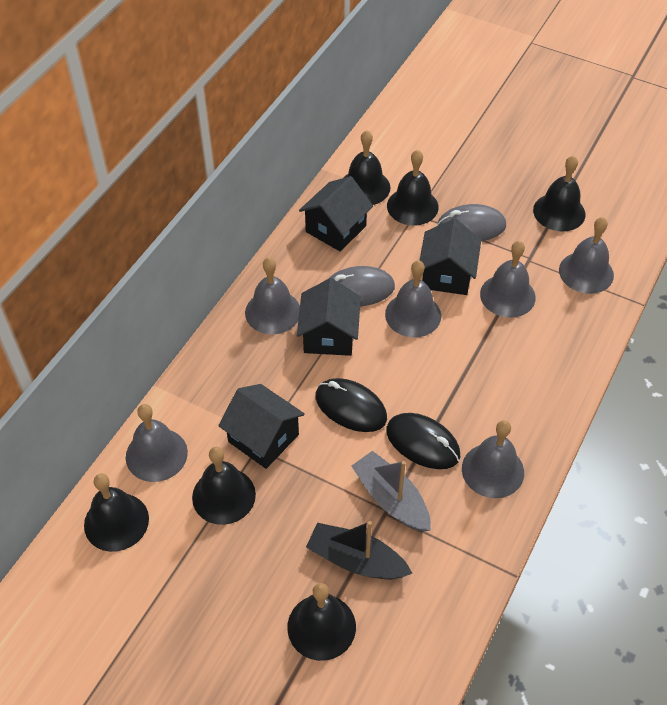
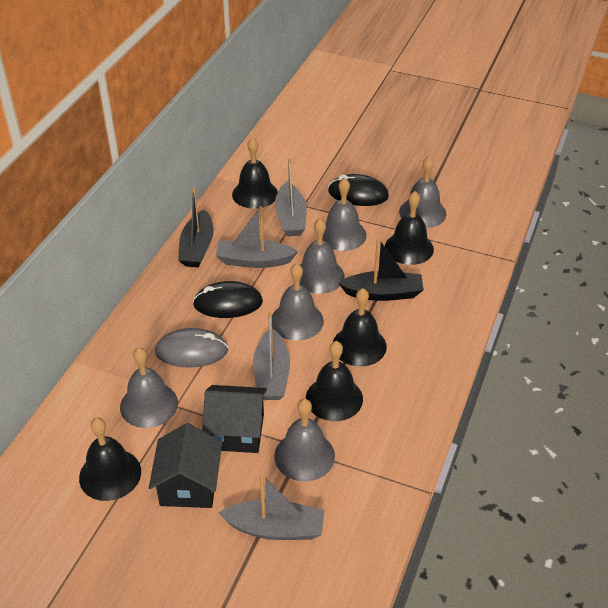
black bell: 6 -> 5
black boat: 1 -> 2
black house: 4 -> 2
grey boat: 1 -> 4
grey mouse: 2 -> 1

